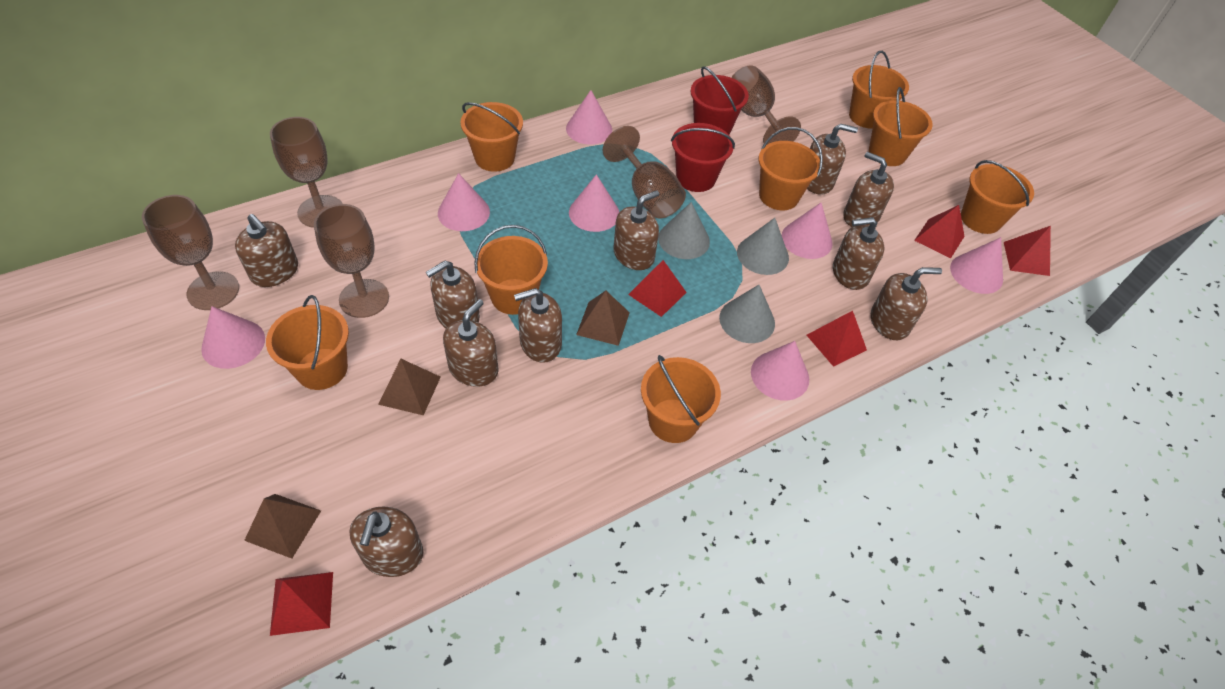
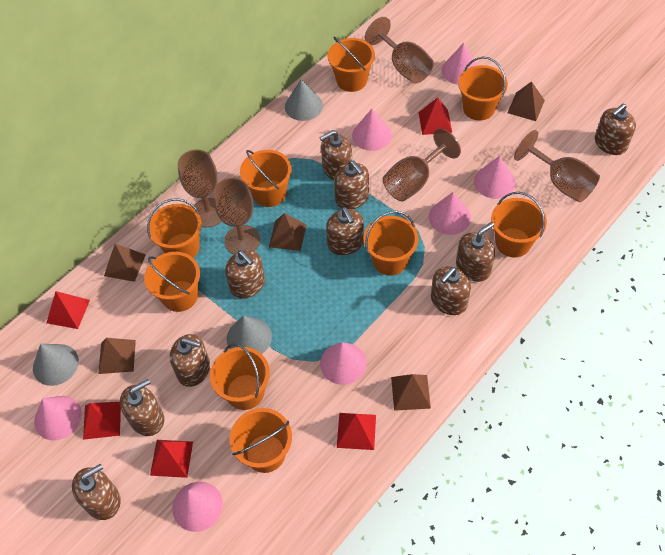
brown pyramid: 3 -> 5
orange bucket: 8 -> 9
red bucket: 2 -> 0

